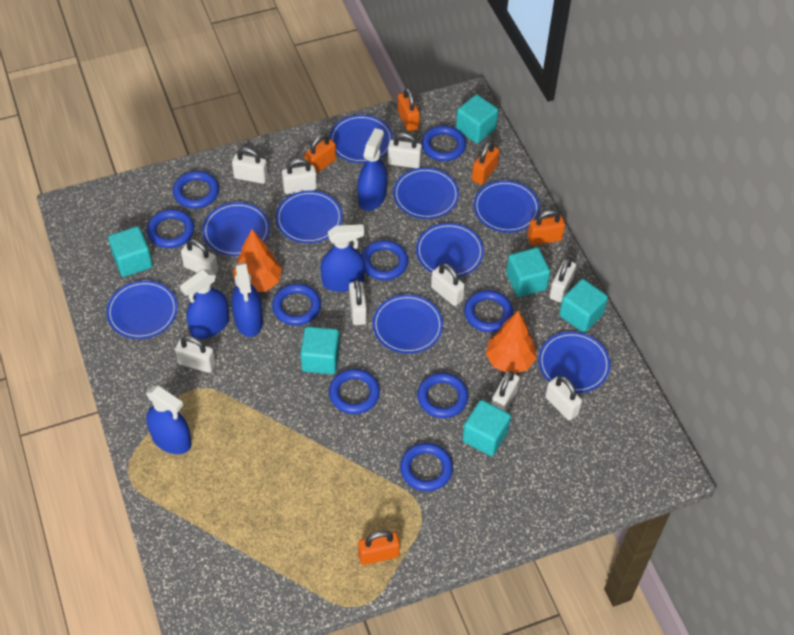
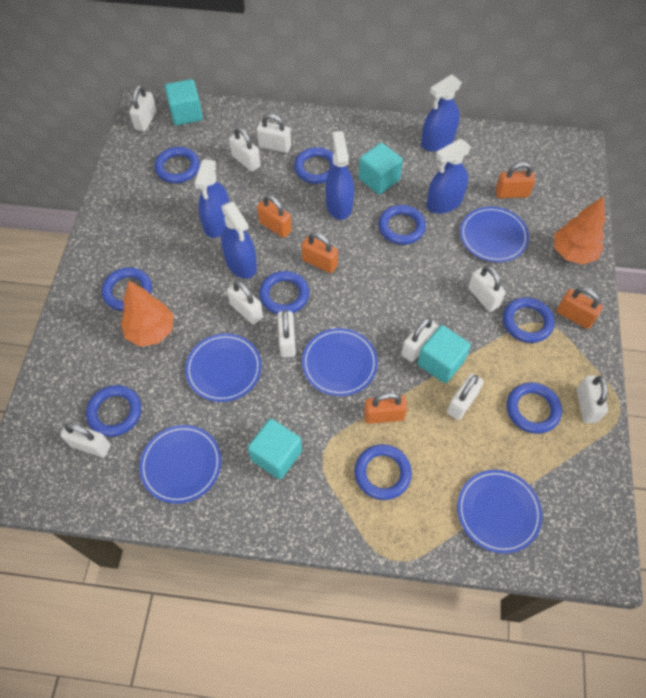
blue plate: 9 -> 5
turquoise cube: 6 -> 4

